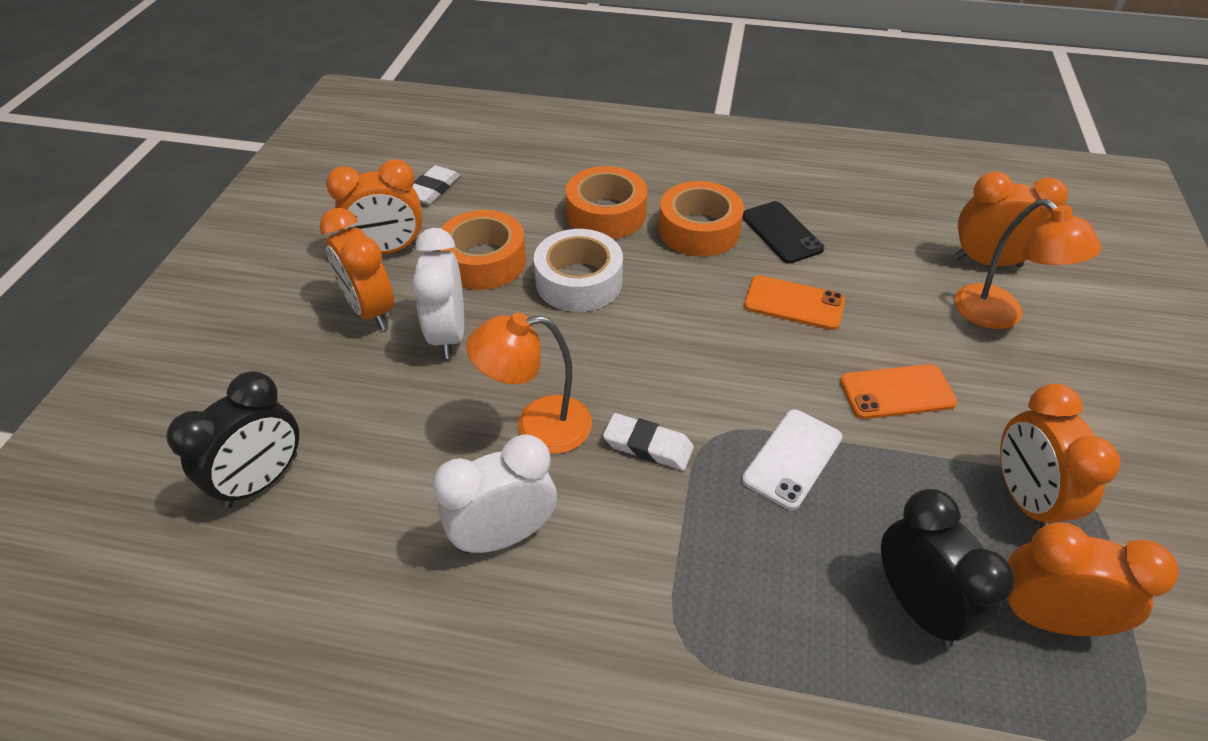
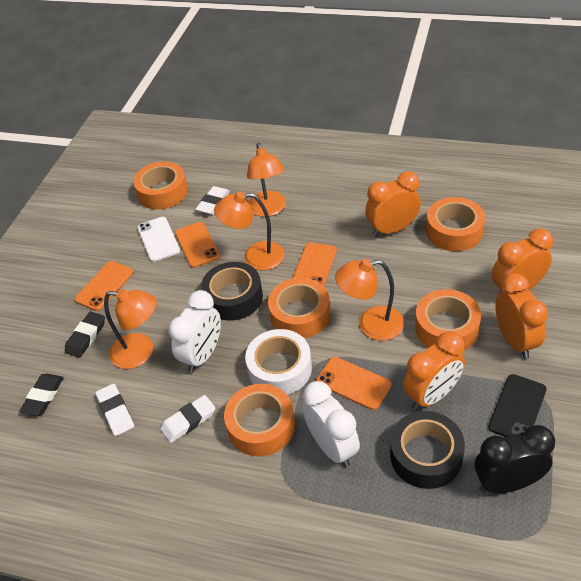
black clock: 2 -> 1
black eraser: 0 -> 2
black tape: 0 -> 2
orange clock: 5 -> 4
orange lamp: 2 -> 4
orange phone: 2 -> 4
orange tape: 3 -> 5
white eraser: 2 -> 3

